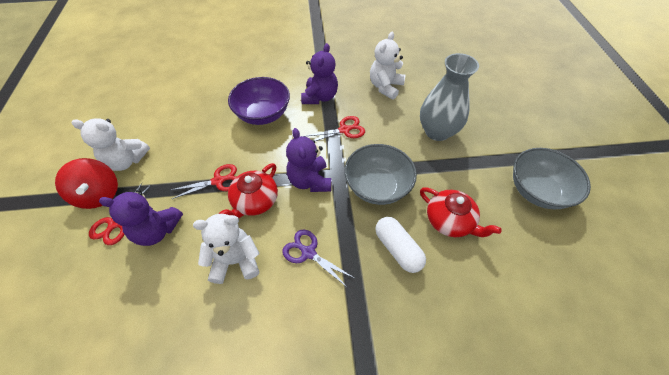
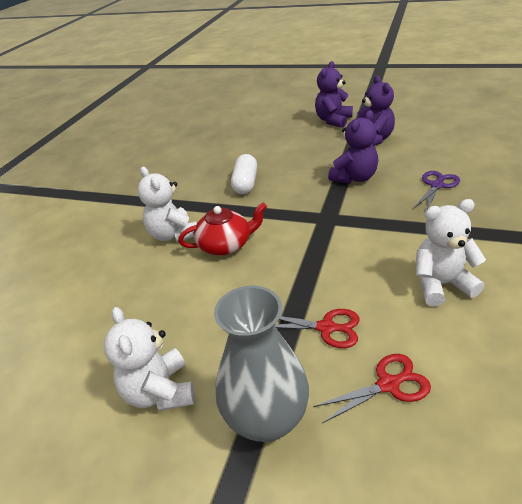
grey bowl: 2 -> 0
purple bowl: 1 -> 0
red scissors: 3 -> 2
red spinning top: 1 -> 0
red teapot: 2 -> 1

